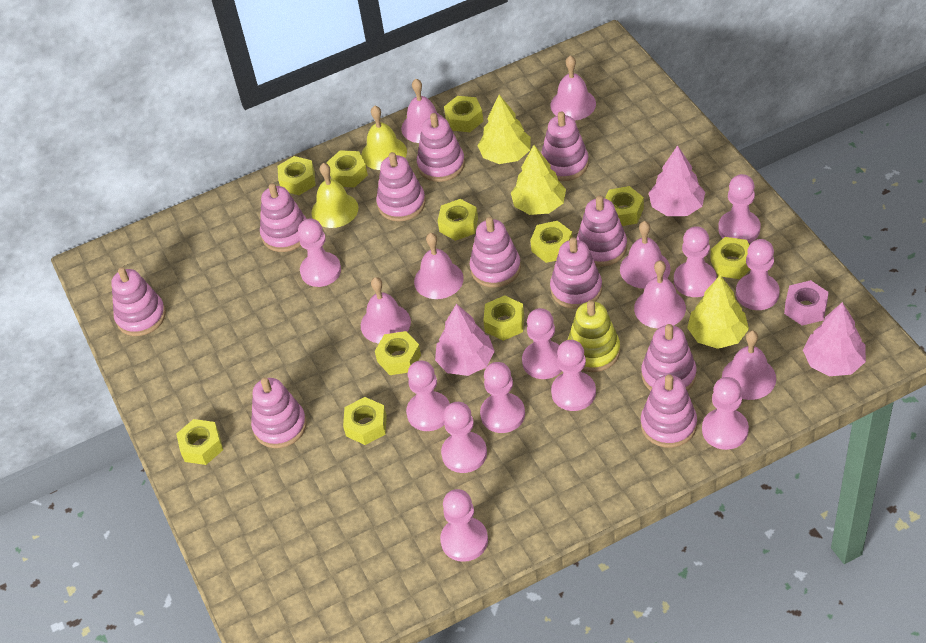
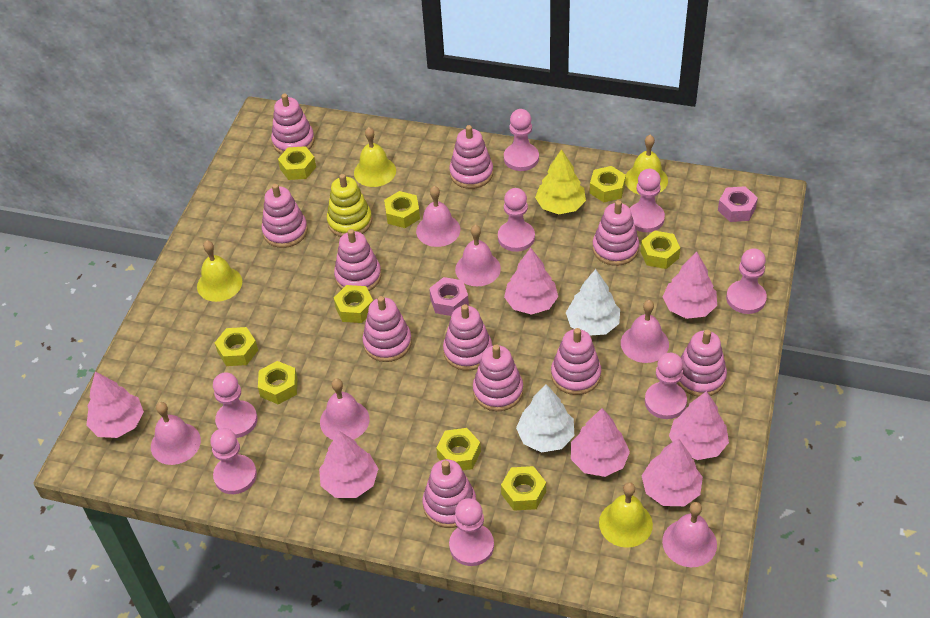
pink bell: 7 -> 6
pink nut: 1 -> 2
pink pawn: 11 -> 8
pink tree: 3 -> 7
white tree: 0 -> 2
yellow bell: 2 -> 4
yellow nut: 11 -> 9
yellow tree: 3 -> 1

